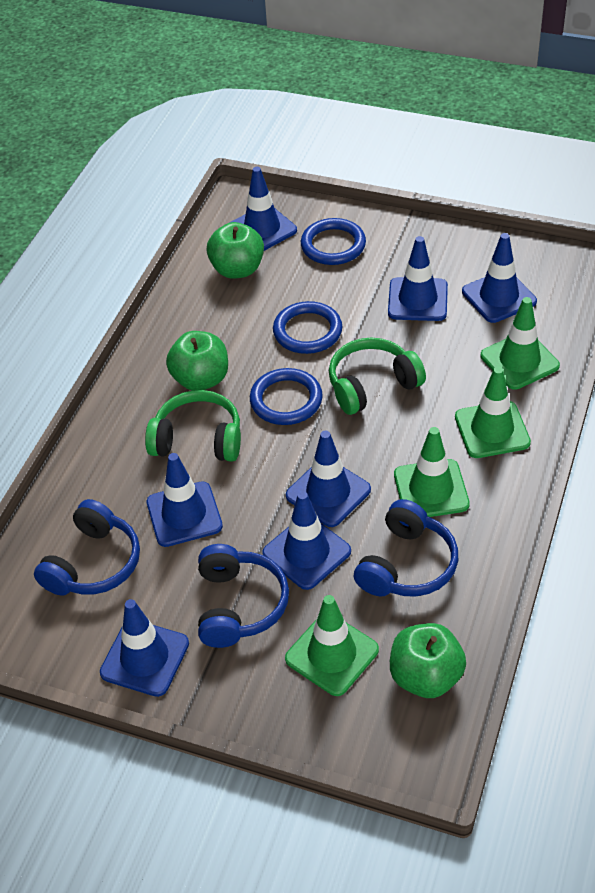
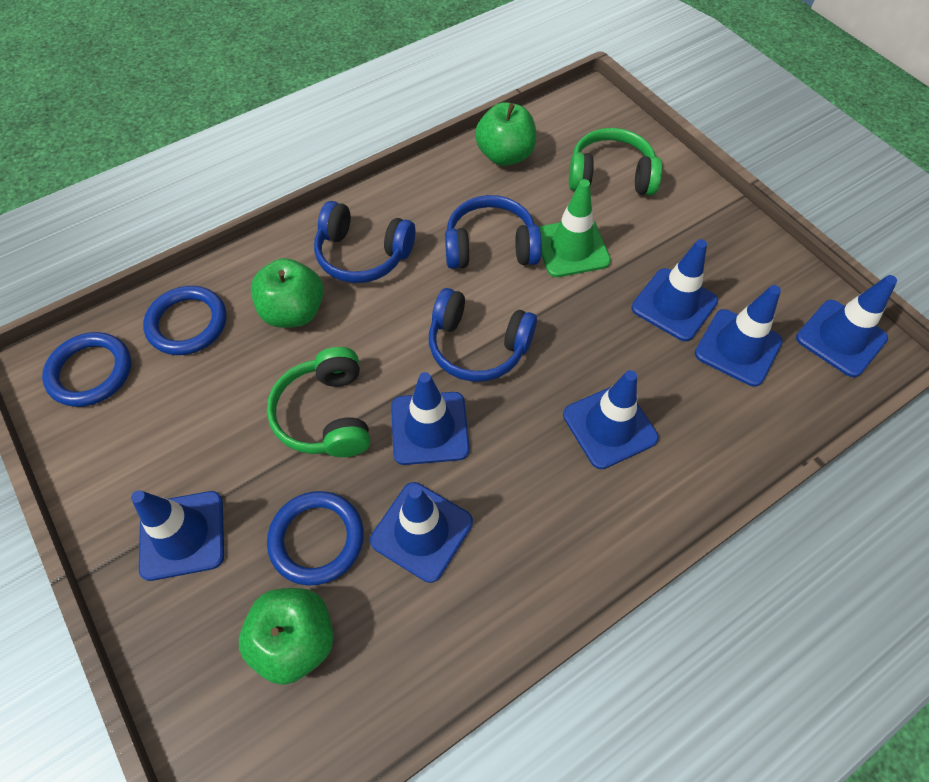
green traffic cone: 4 -> 1

